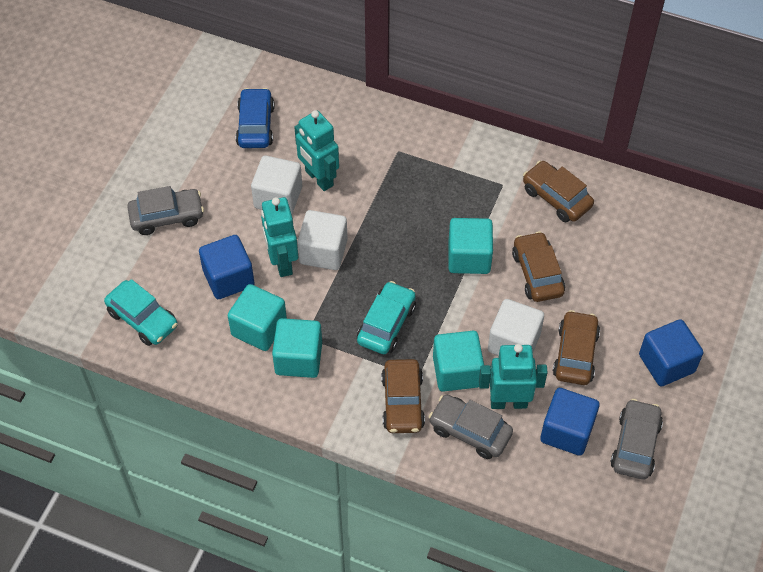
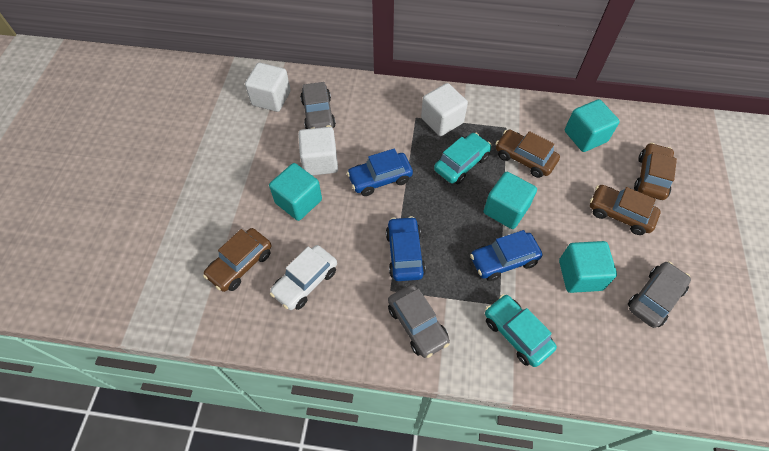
blue car: 1 -> 3
blue cube: 3 -> 0
turquoise robot: 3 -> 0
white car: 0 -> 1

